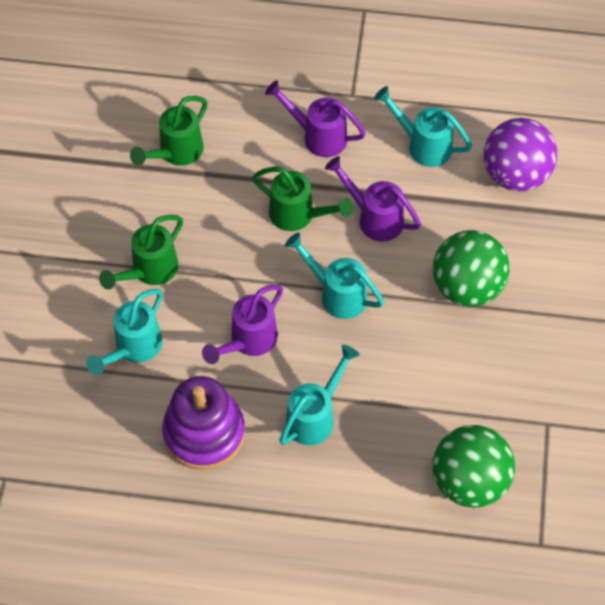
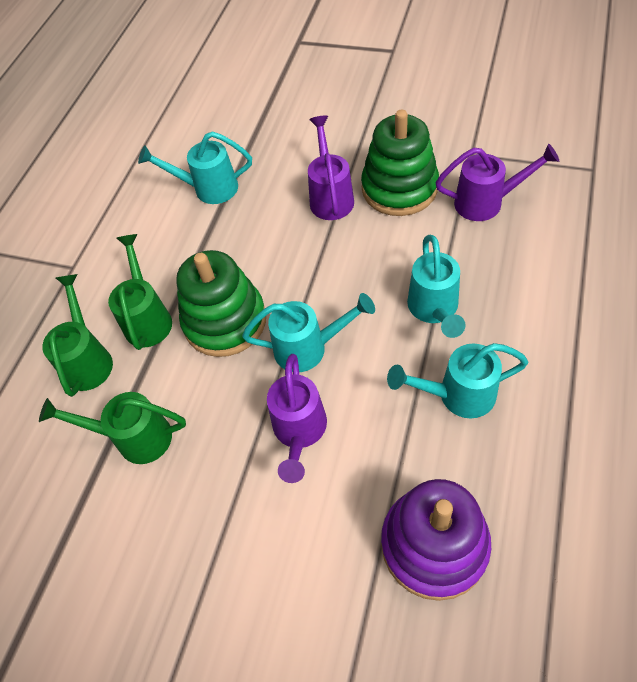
green ball: 2 -> 0
green stacking toy: 0 -> 2
purple ball: 1 -> 0

